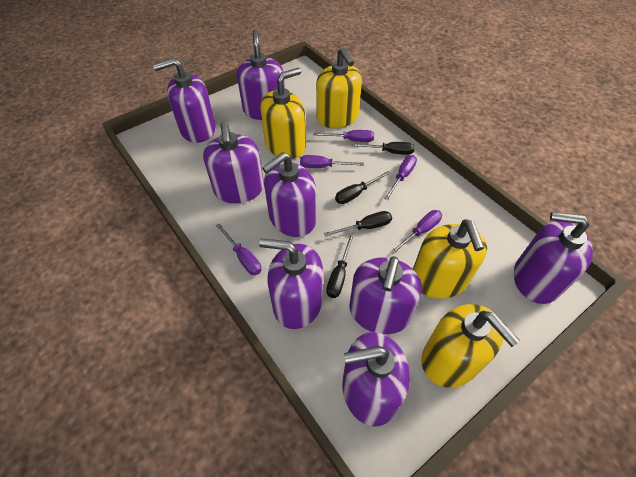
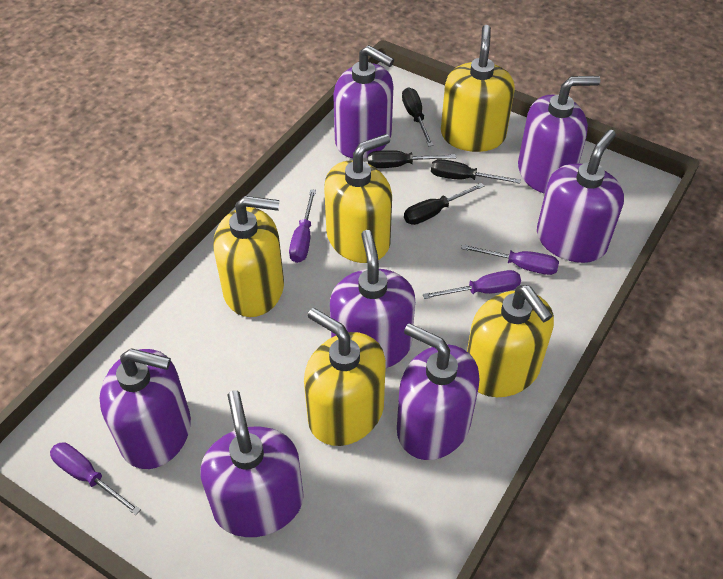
purple screwdriver: 5 -> 4
purple soap dispenser: 8 -> 7
yellow soap dispenser: 4 -> 5

